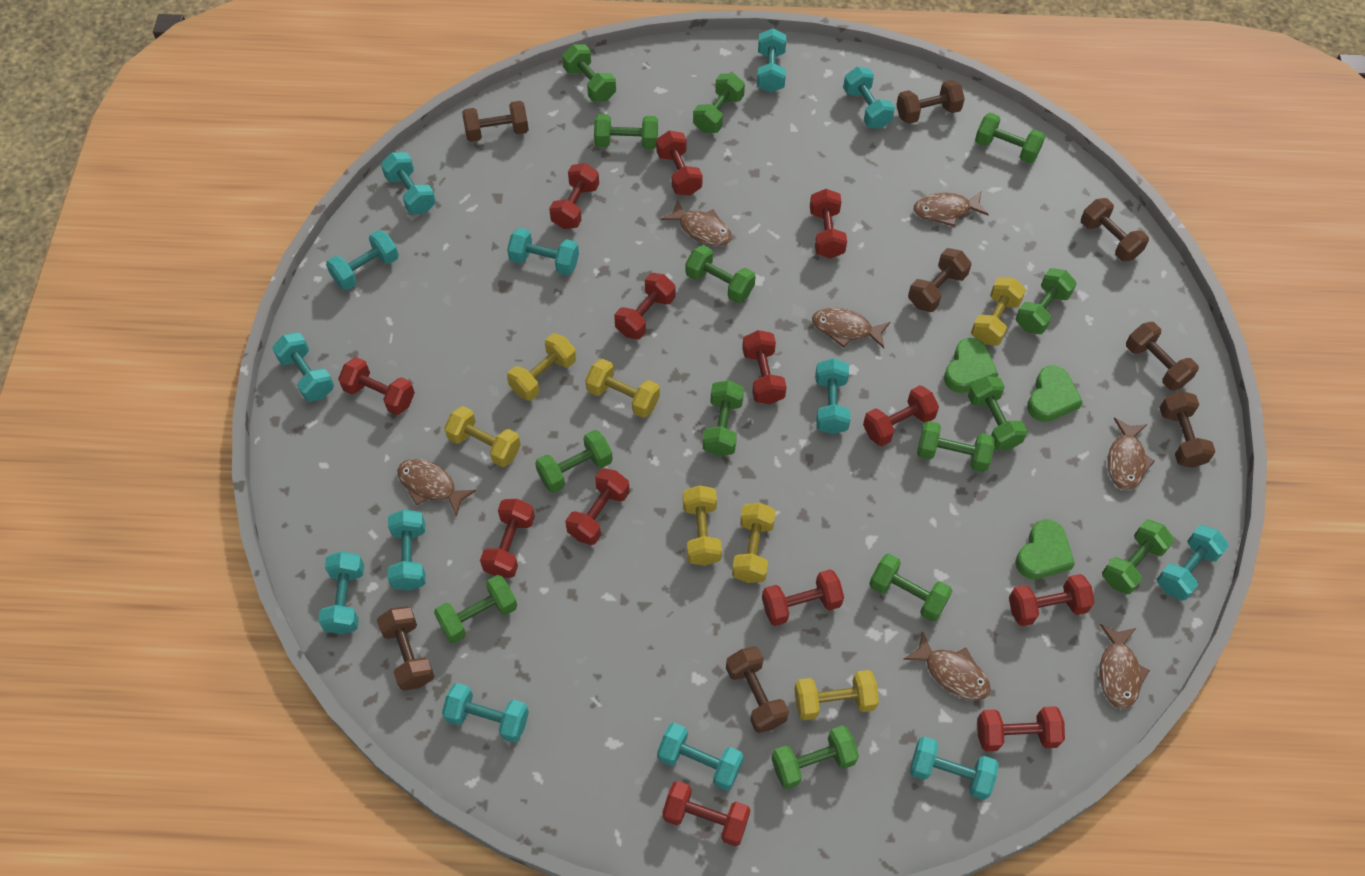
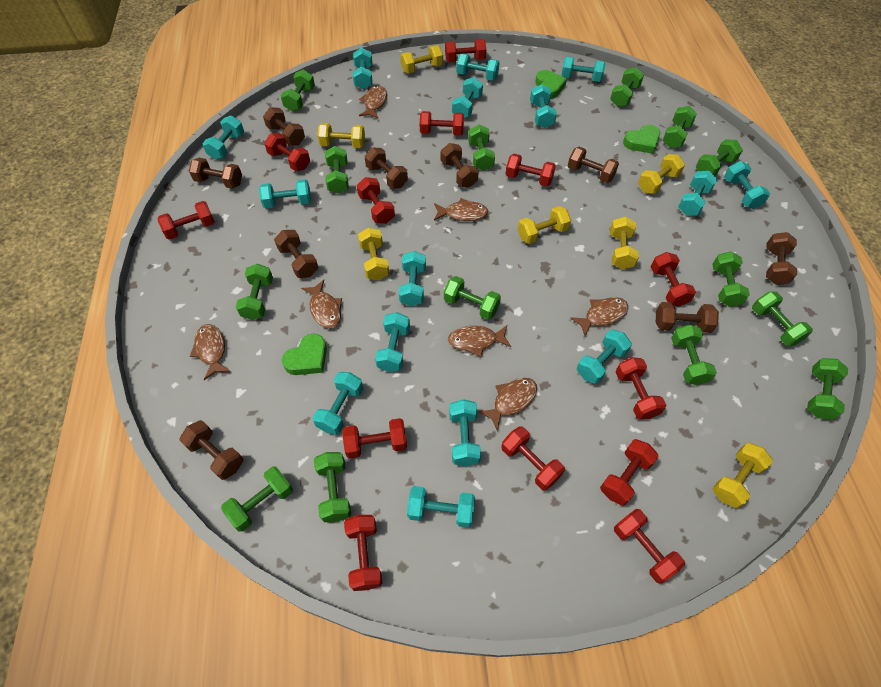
brown dumbbell: 8 -> 9
turquoise dumbbell: 13 -> 15

